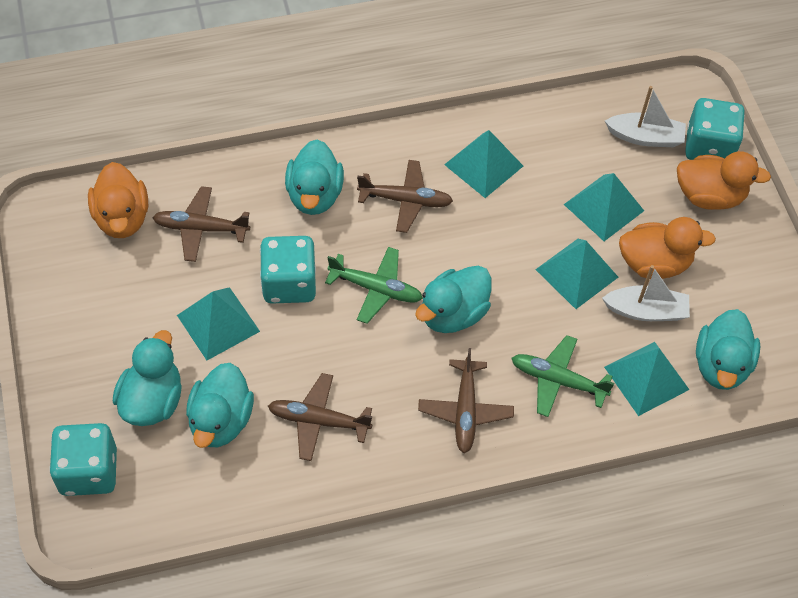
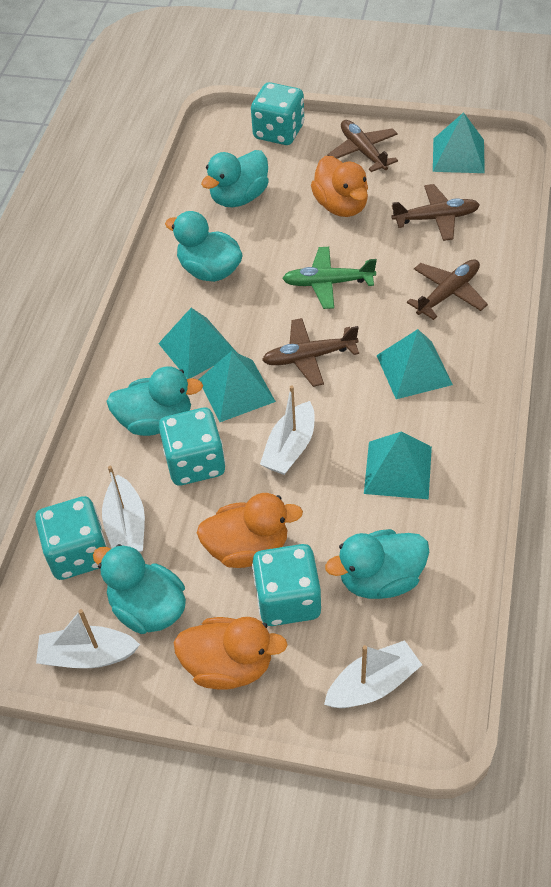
green plane: 2 -> 1
turquoise dice: 3 -> 4
white boat: 2 -> 4

